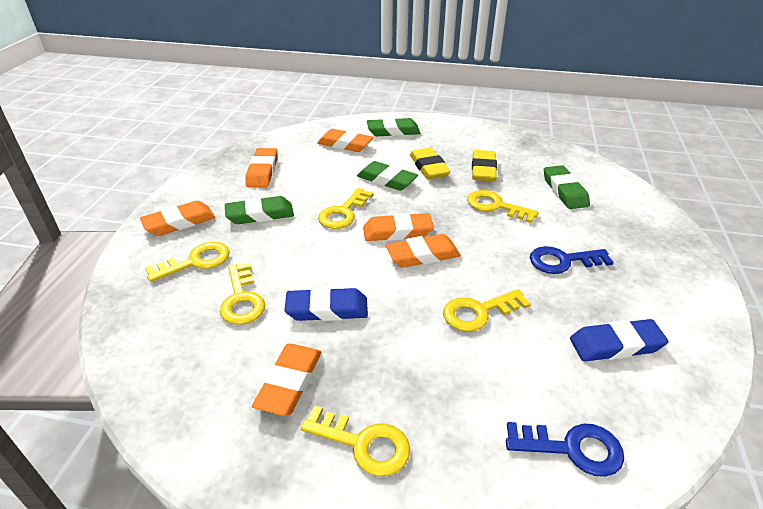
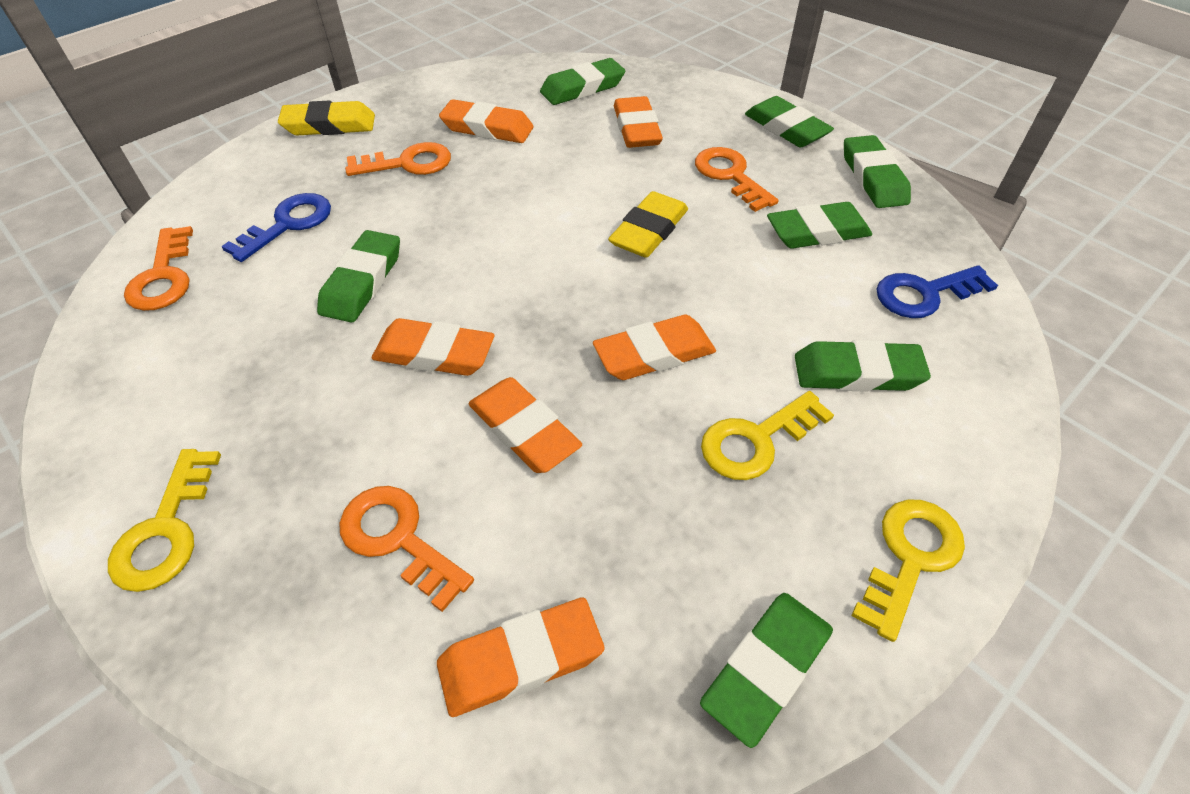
blue eraser: 2 -> 0
green eraser: 4 -> 7
orange key: 0 -> 4
yellow key: 6 -> 3

